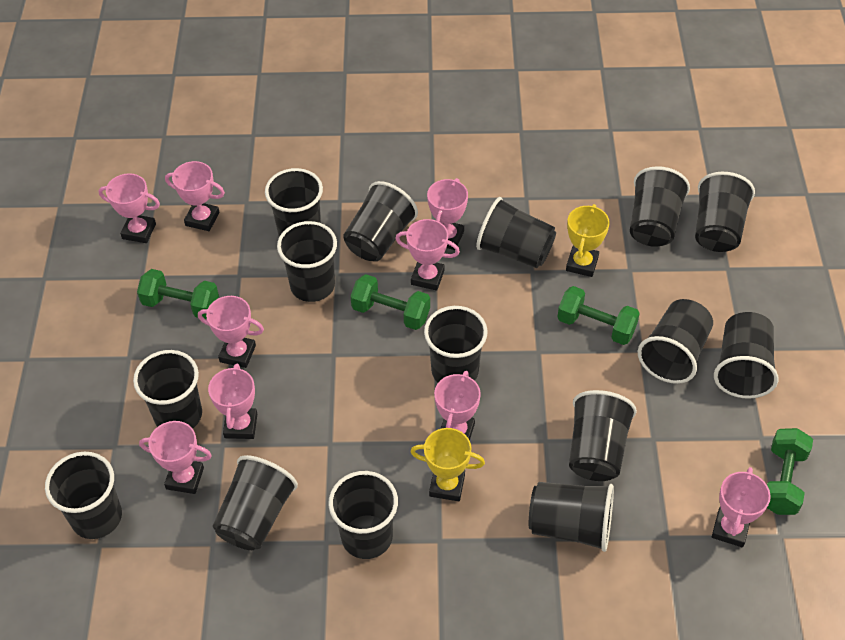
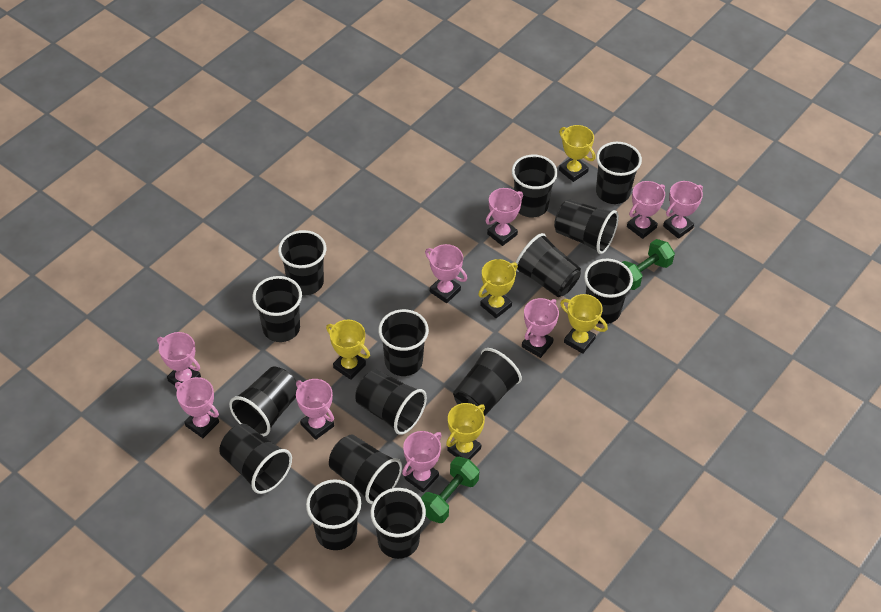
green dumbbell: 4 -> 2
yellow trophy: 2 -> 5

